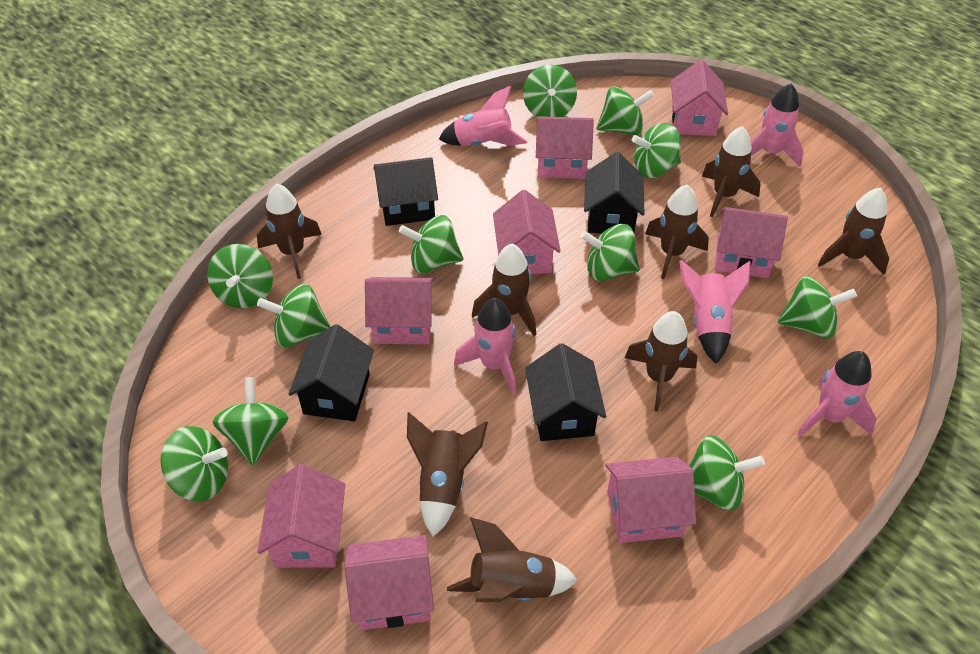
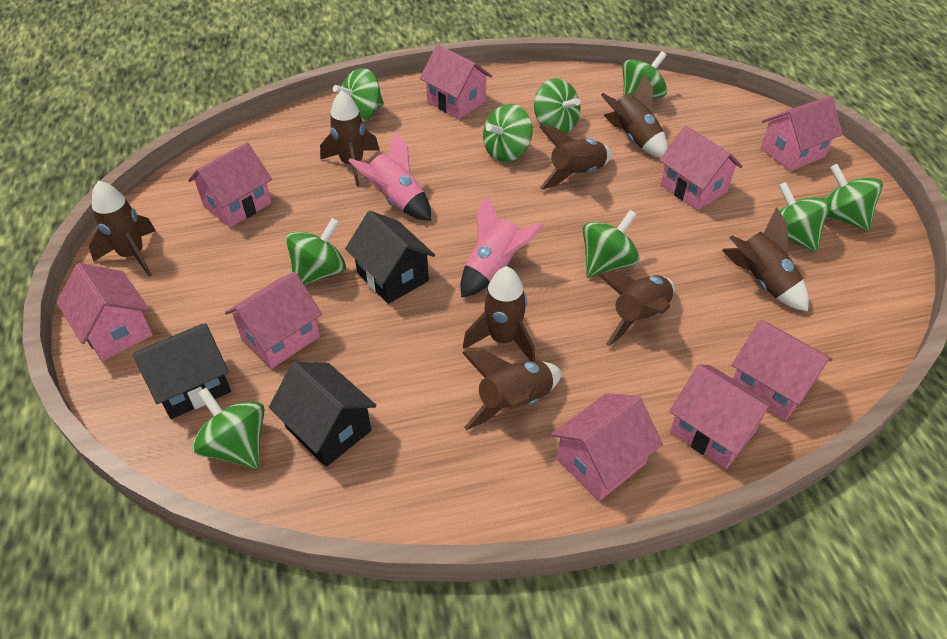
black house: 4 -> 3
green spinning top: 11 -> 9
pink house: 8 -> 9
pink rocket: 5 -> 2

